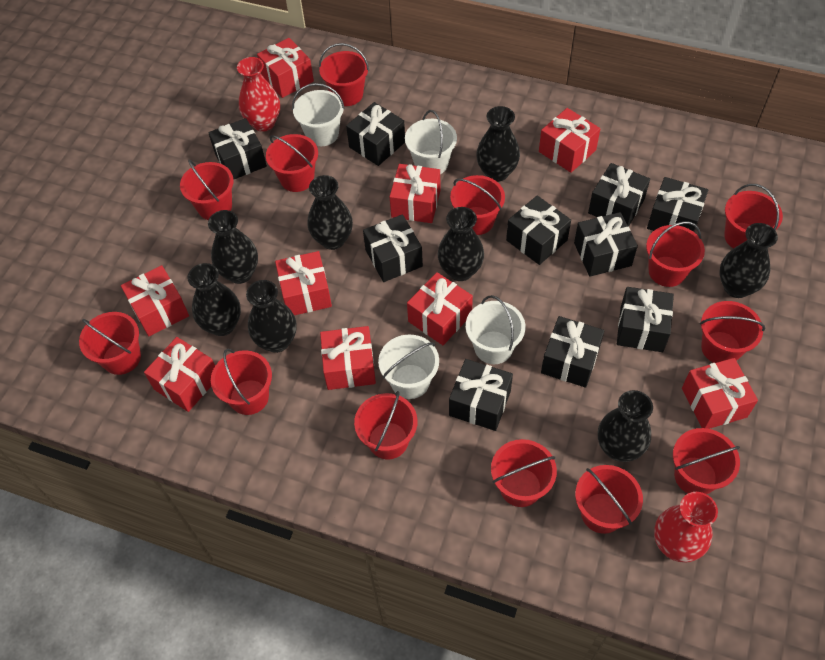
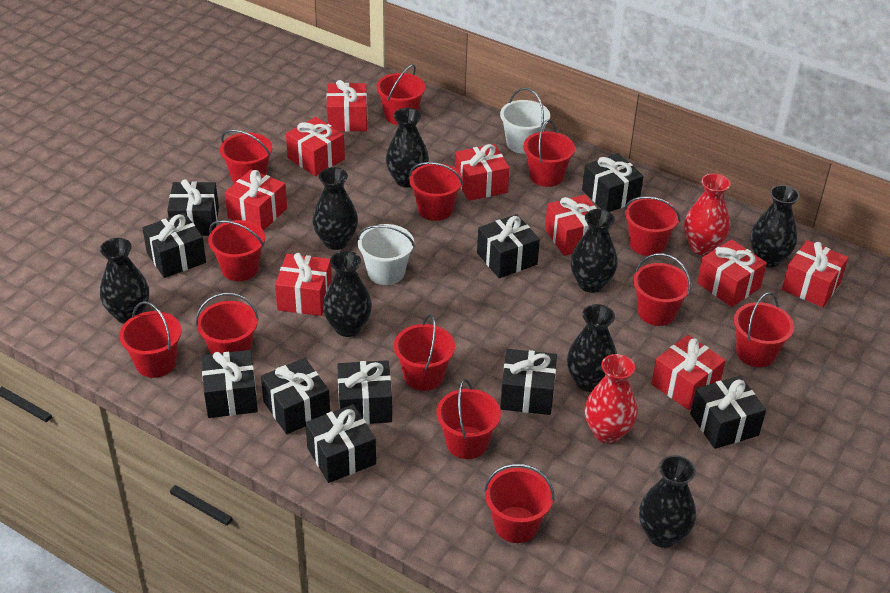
white bucket: 4 -> 2

